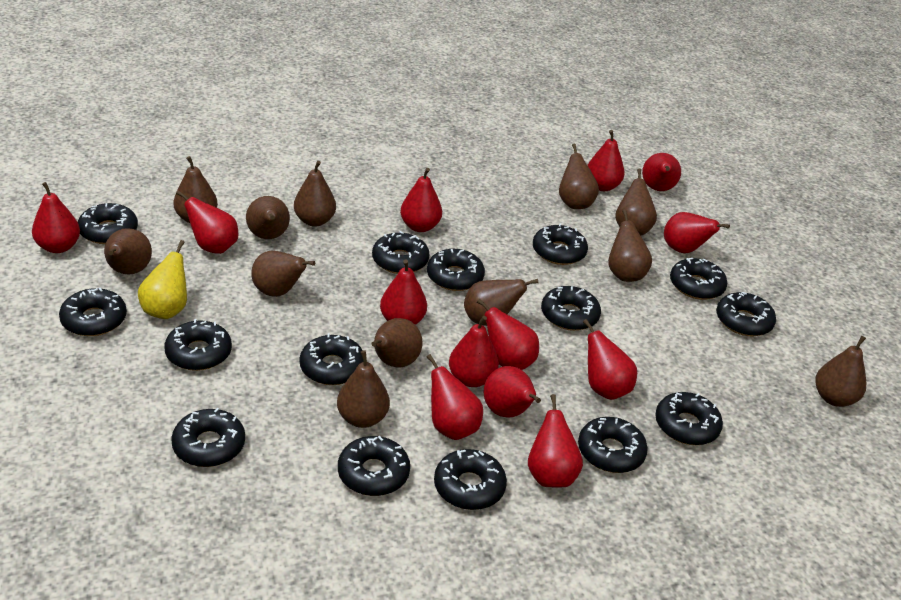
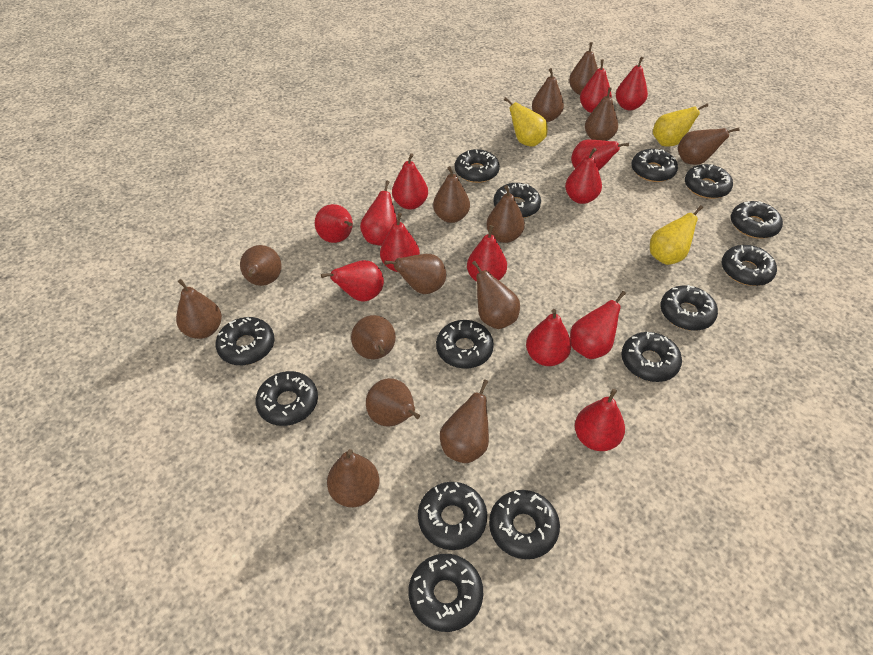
black donut: 15 -> 14
brown pear: 12 -> 14
yellow pear: 1 -> 3

